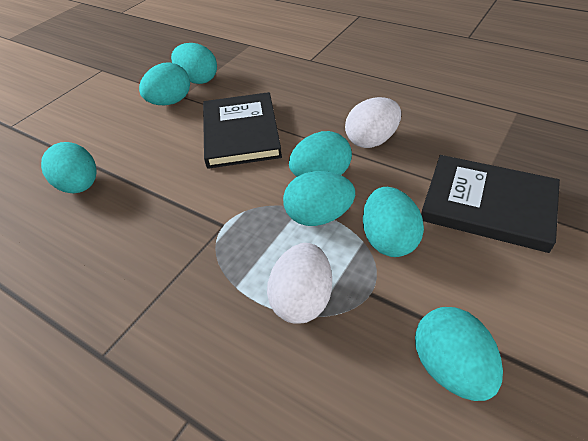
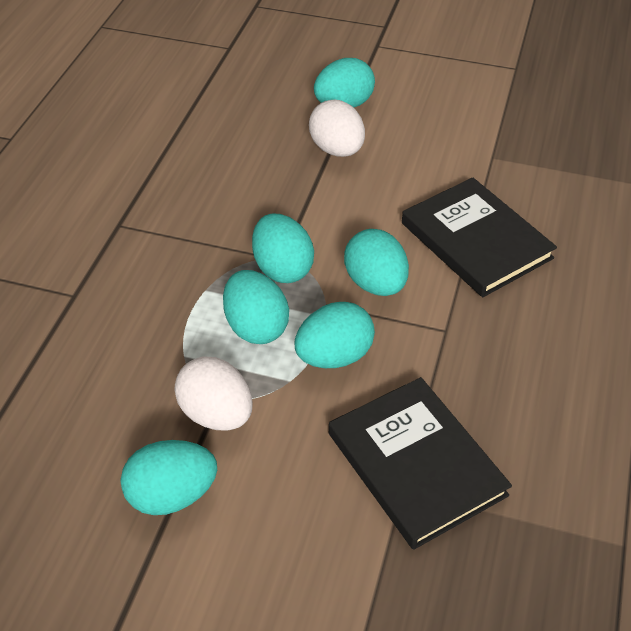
turquoise egg: 7 -> 6

